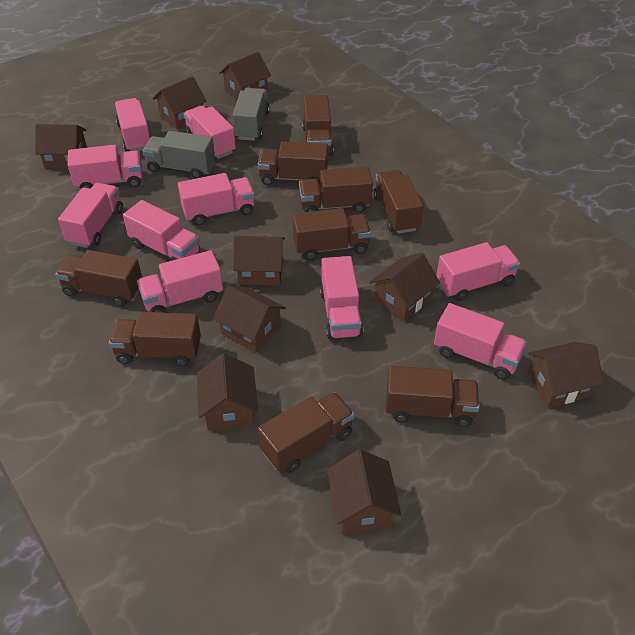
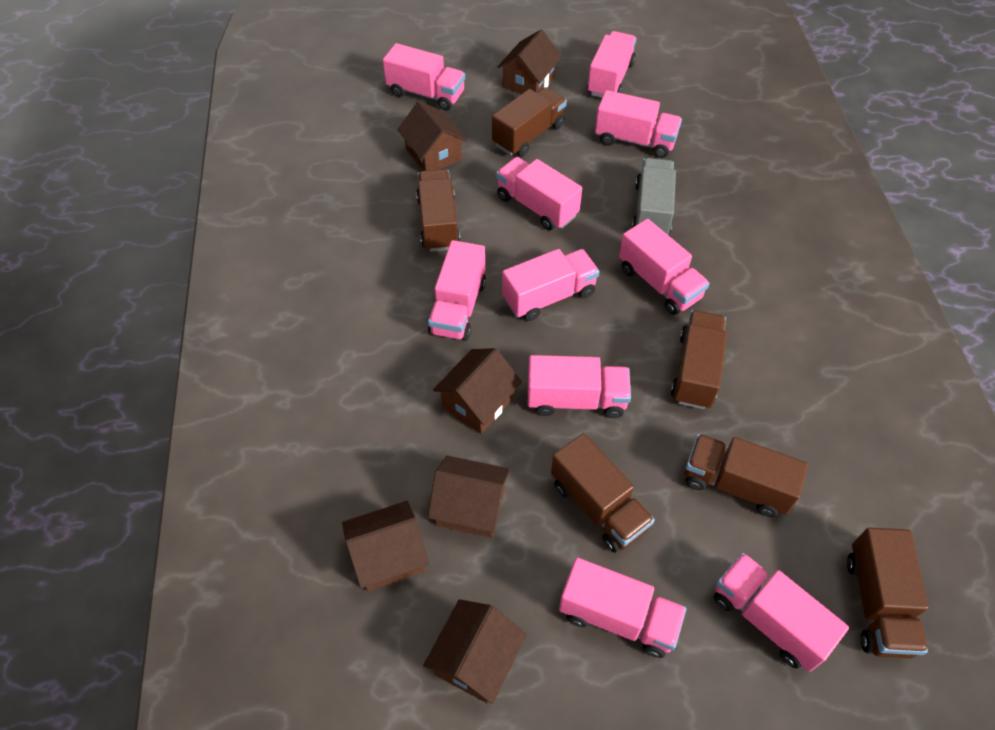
brown house: 9 -> 6
brown truck: 9 -> 6
grey truck: 2 -> 1

